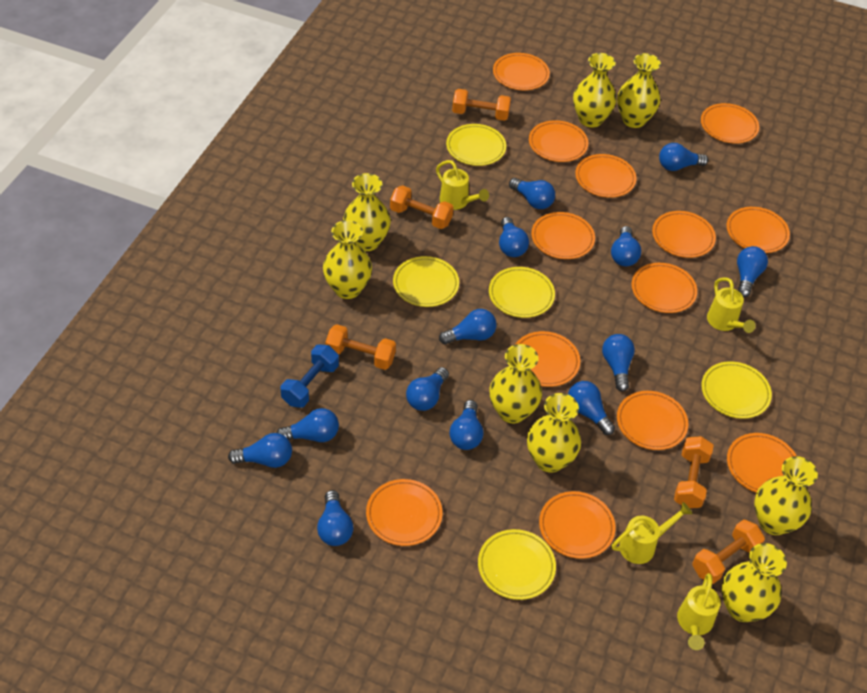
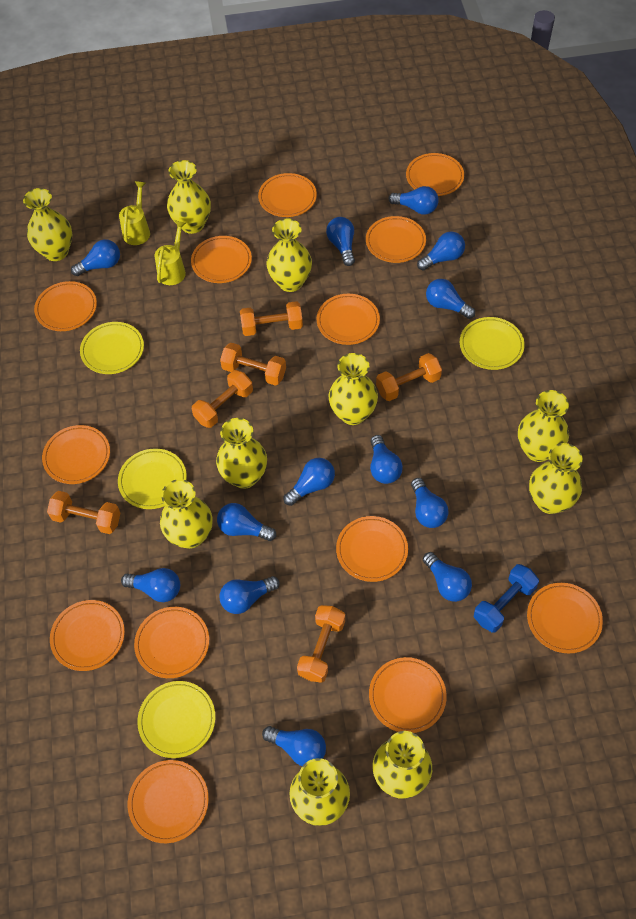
orange dumbbell: 5 -> 6
yellow plate: 5 -> 4
yellow vase: 8 -> 10
yellow watering can: 4 -> 2

